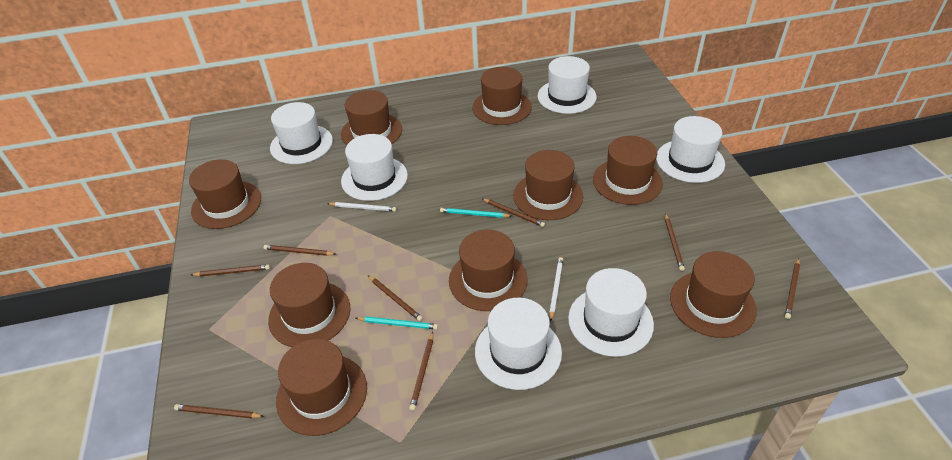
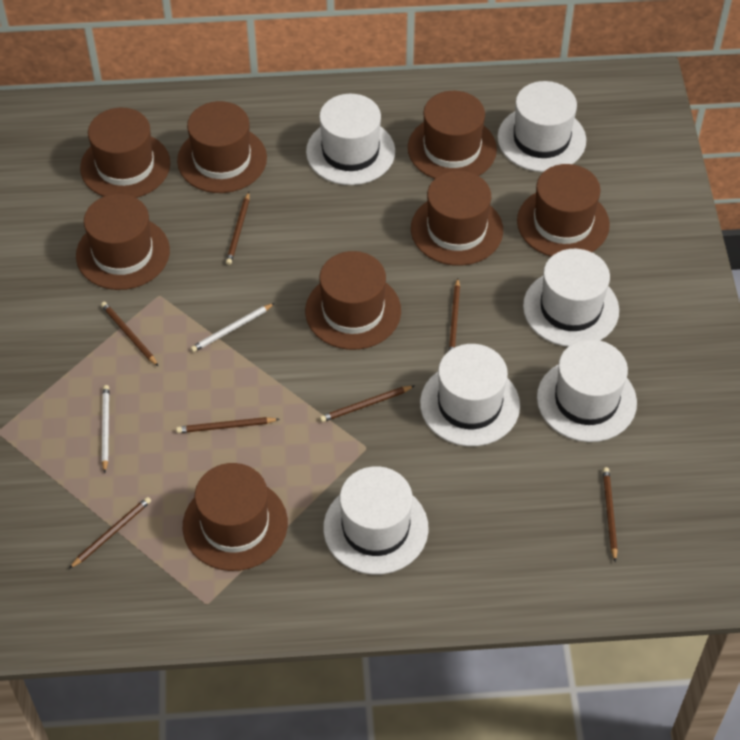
brown hat: 9 -> 8
brown pencil: 8 -> 7
turquoise pencil: 2 -> 0

